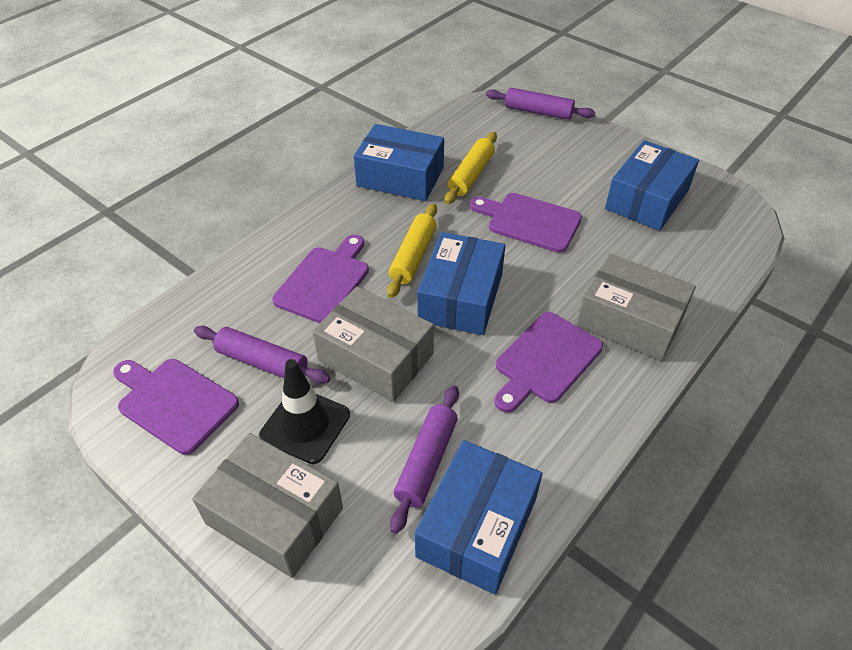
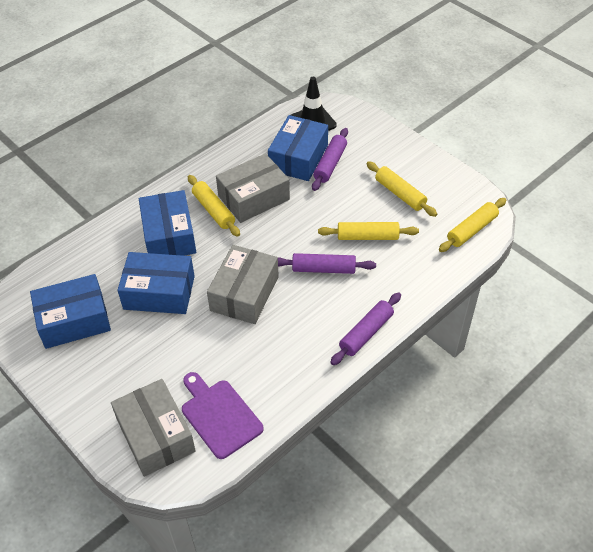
purple cutting board: 4 -> 1
yellow rolling pin: 2 -> 4

